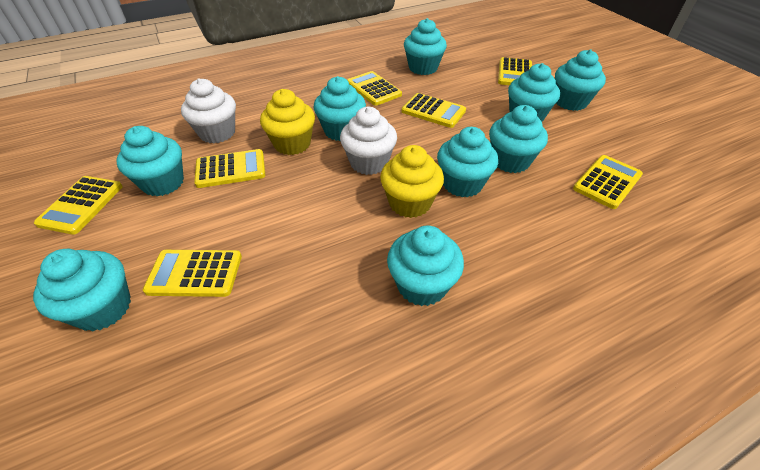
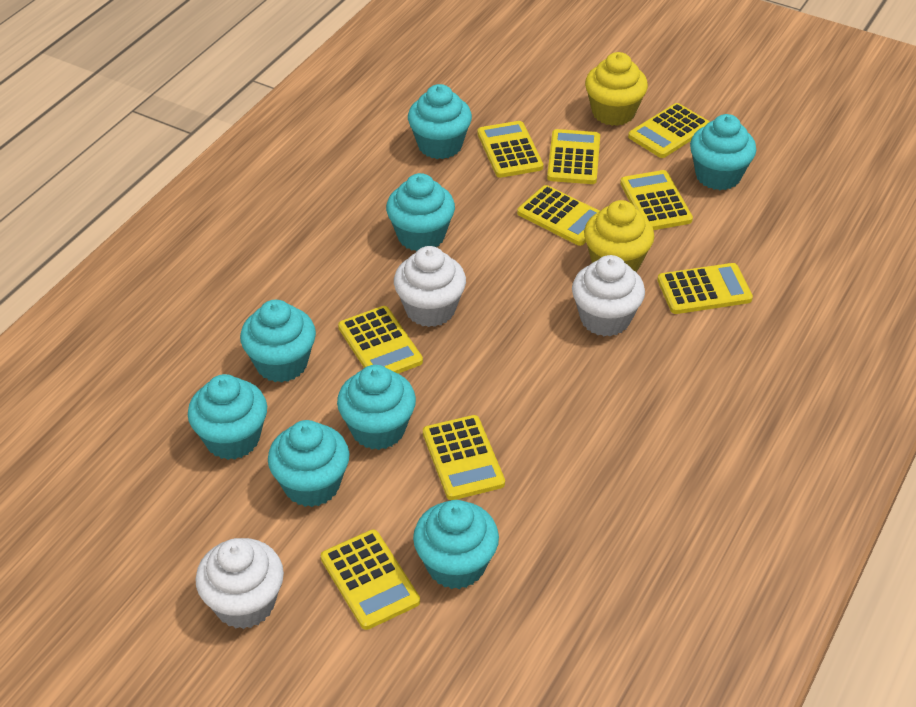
turquoise cupcake: 9 -> 8
white cupcake: 2 -> 3
yellow calculator: 7 -> 9

